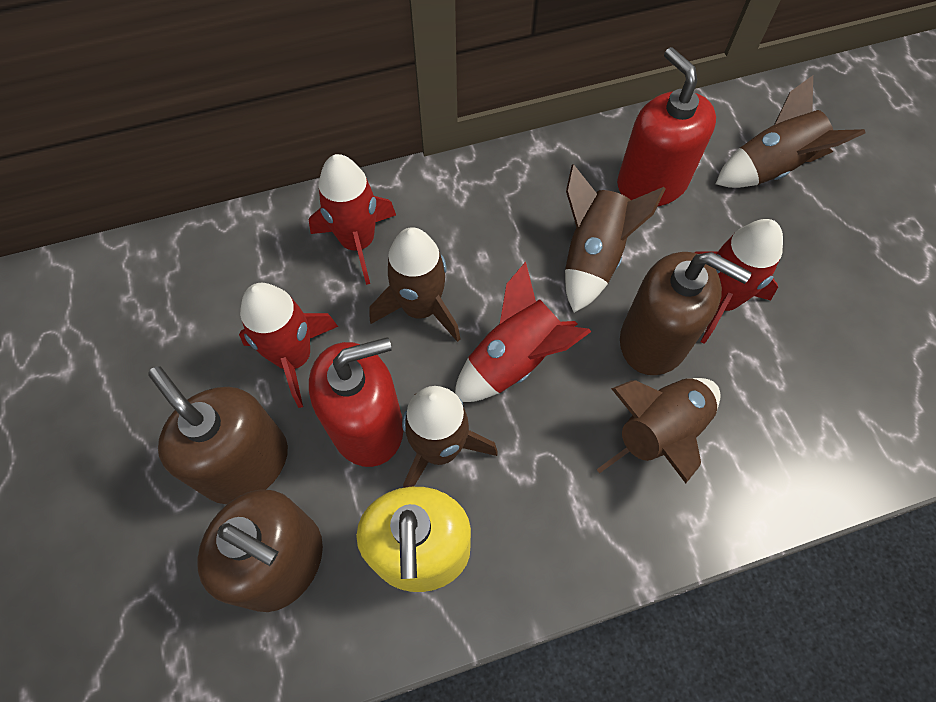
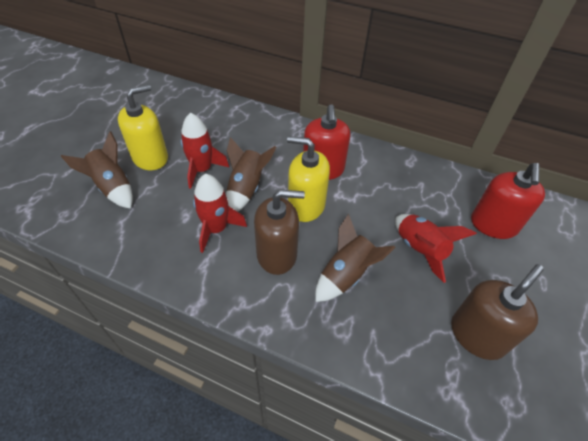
brown rocket: 5 -> 3
brown soap dispenser: 3 -> 2
red rocket: 4 -> 3
yellow soap dispenser: 1 -> 2

